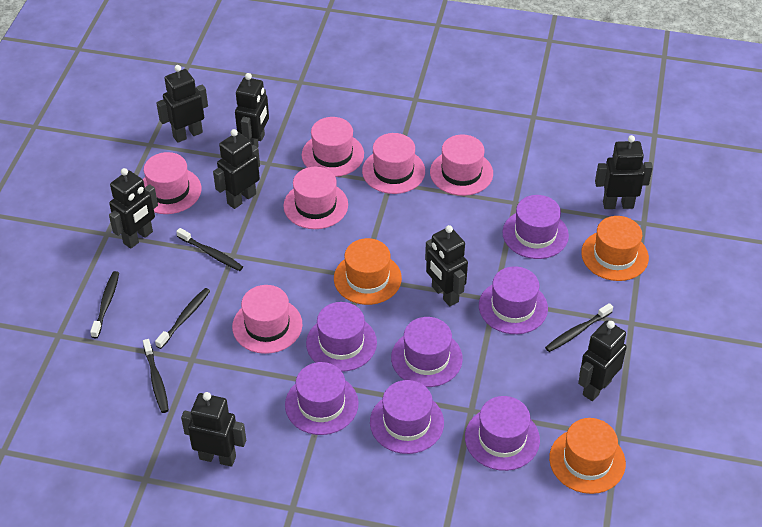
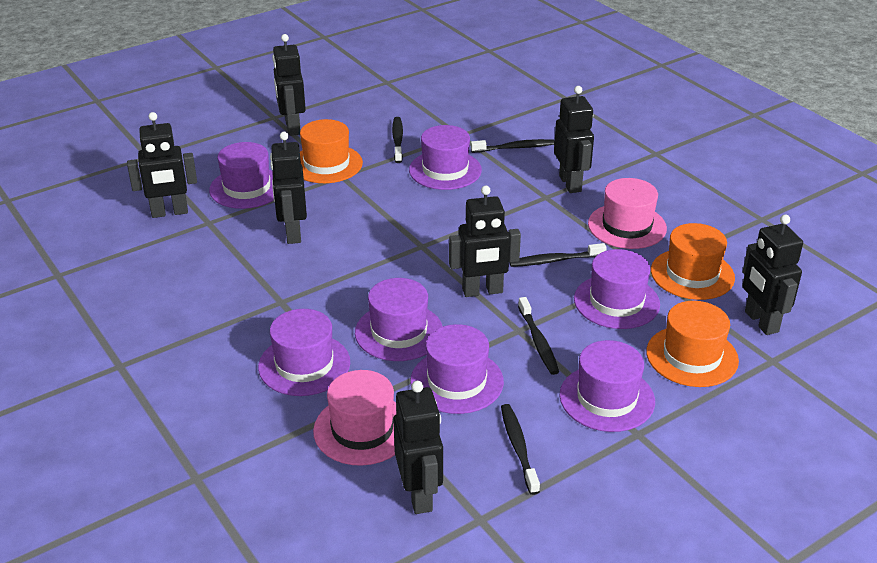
black robot: 8 -> 7
pink hat: 6 -> 2

